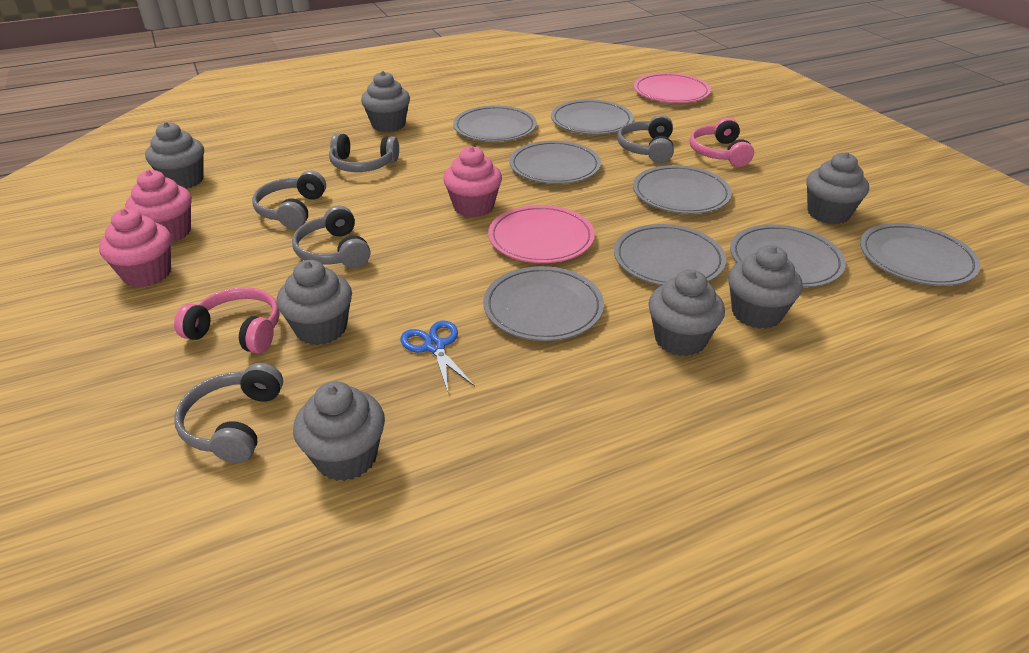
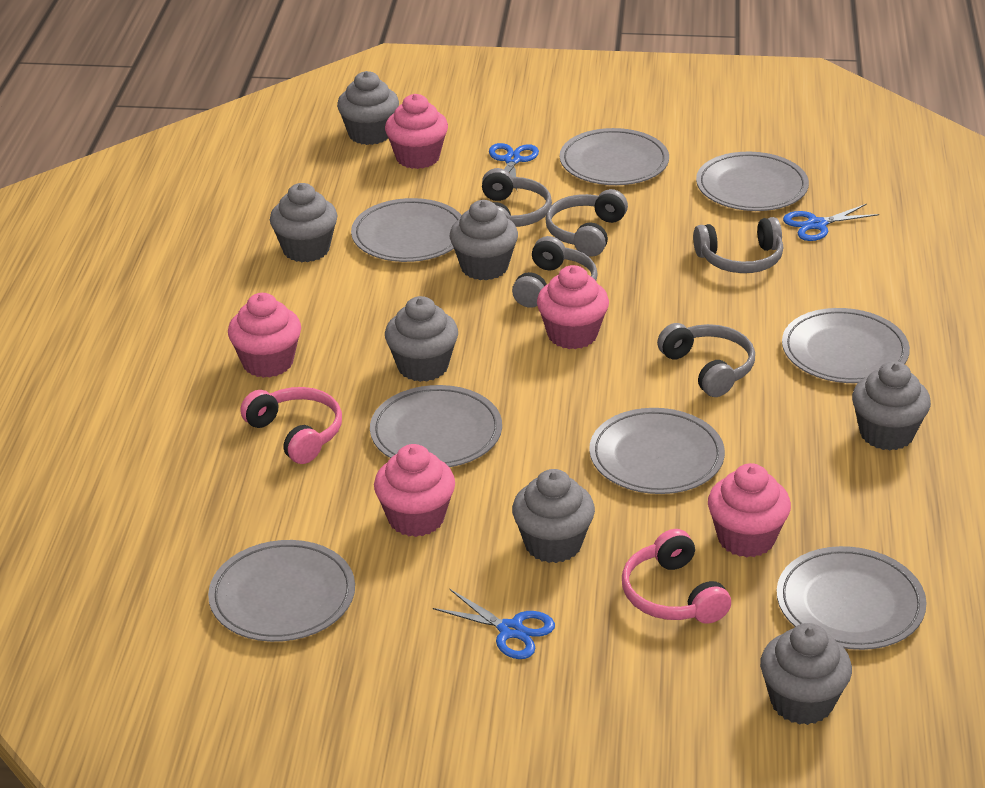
blue scissors: 1 -> 3
pink cupcake: 3 -> 5
pink plate: 2 -> 0

